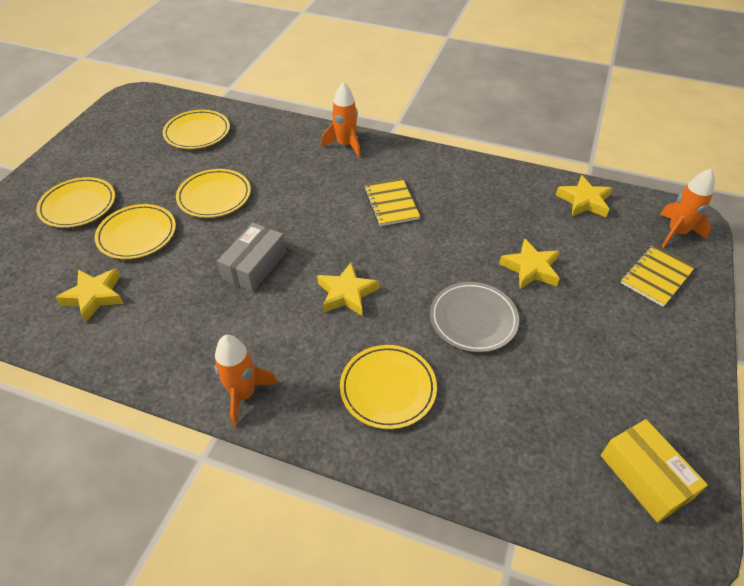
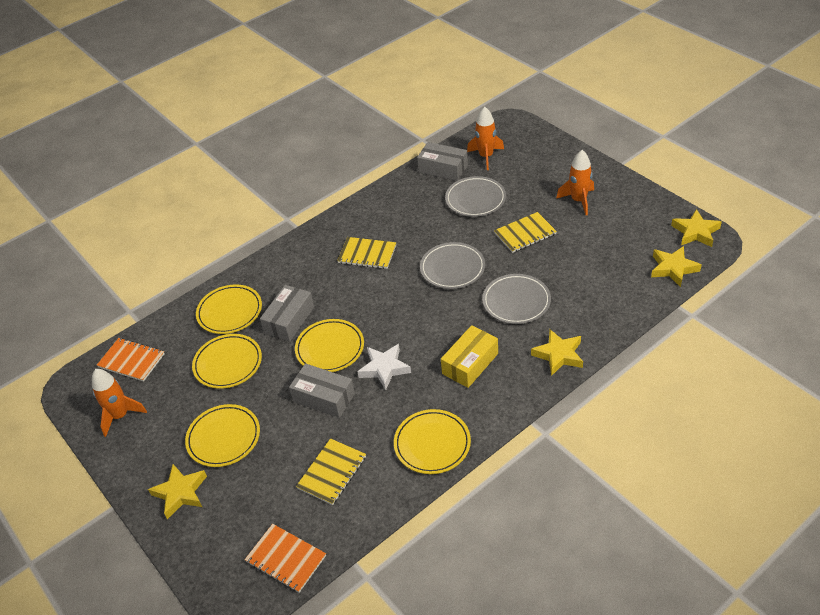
grey box: 1 -> 3
grey plate: 1 -> 3
orange notebook: 0 -> 2
white star: 0 -> 1
yellow notebook: 2 -> 3

